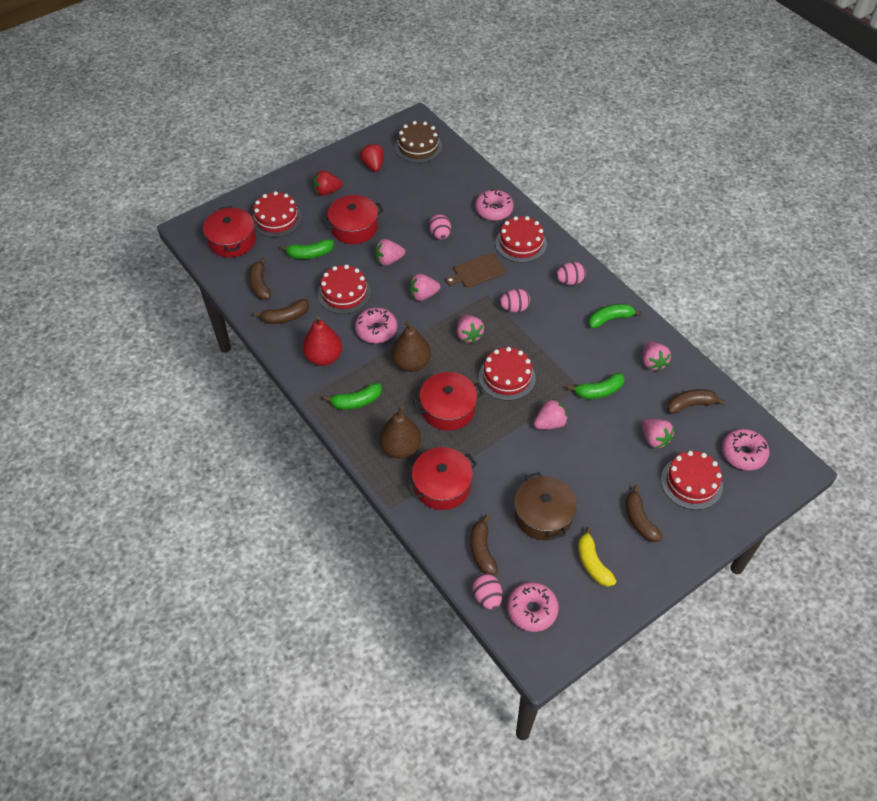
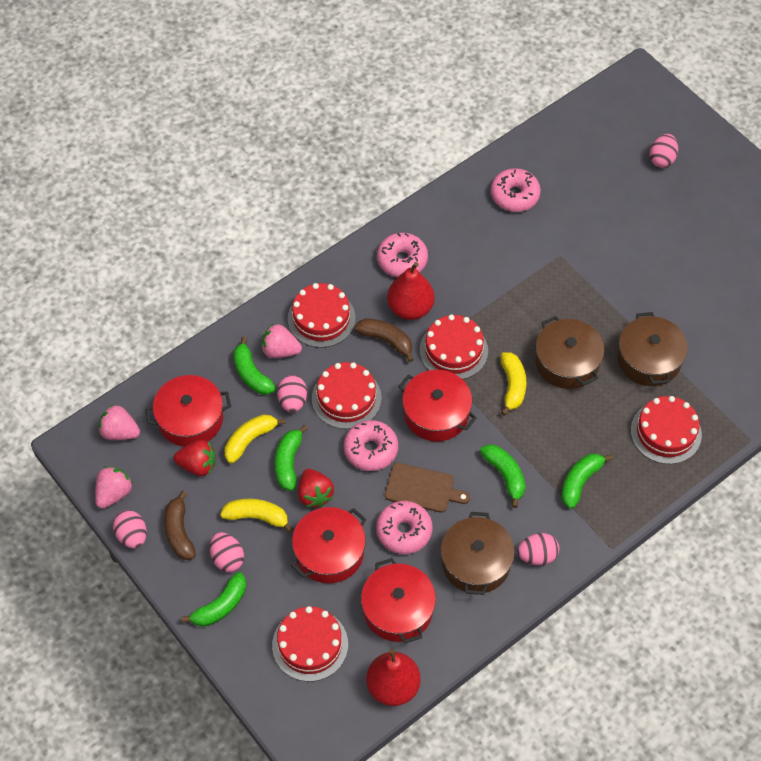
brown banana: 5 -> 2
brown cake: 1 -> 0
brown pear: 2 -> 0
brown pot: 1 -> 3
green banana: 4 -> 5
pink egg: 4 -> 5
pink strawberry: 6 -> 3
red pear: 1 -> 2
yellow banana: 1 -> 3

